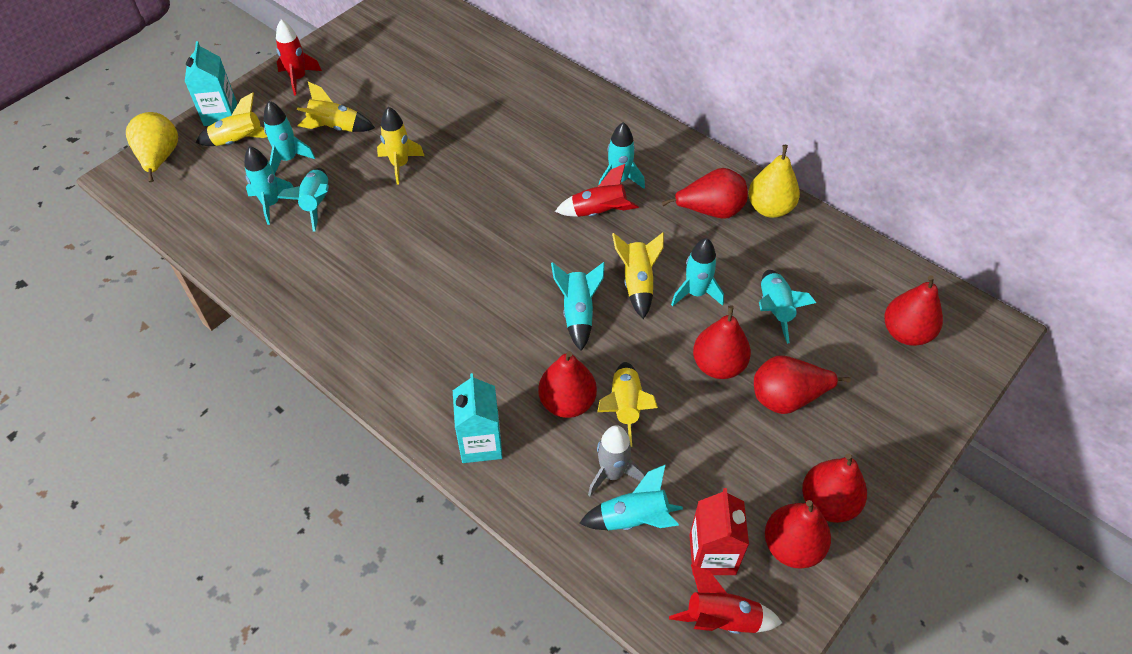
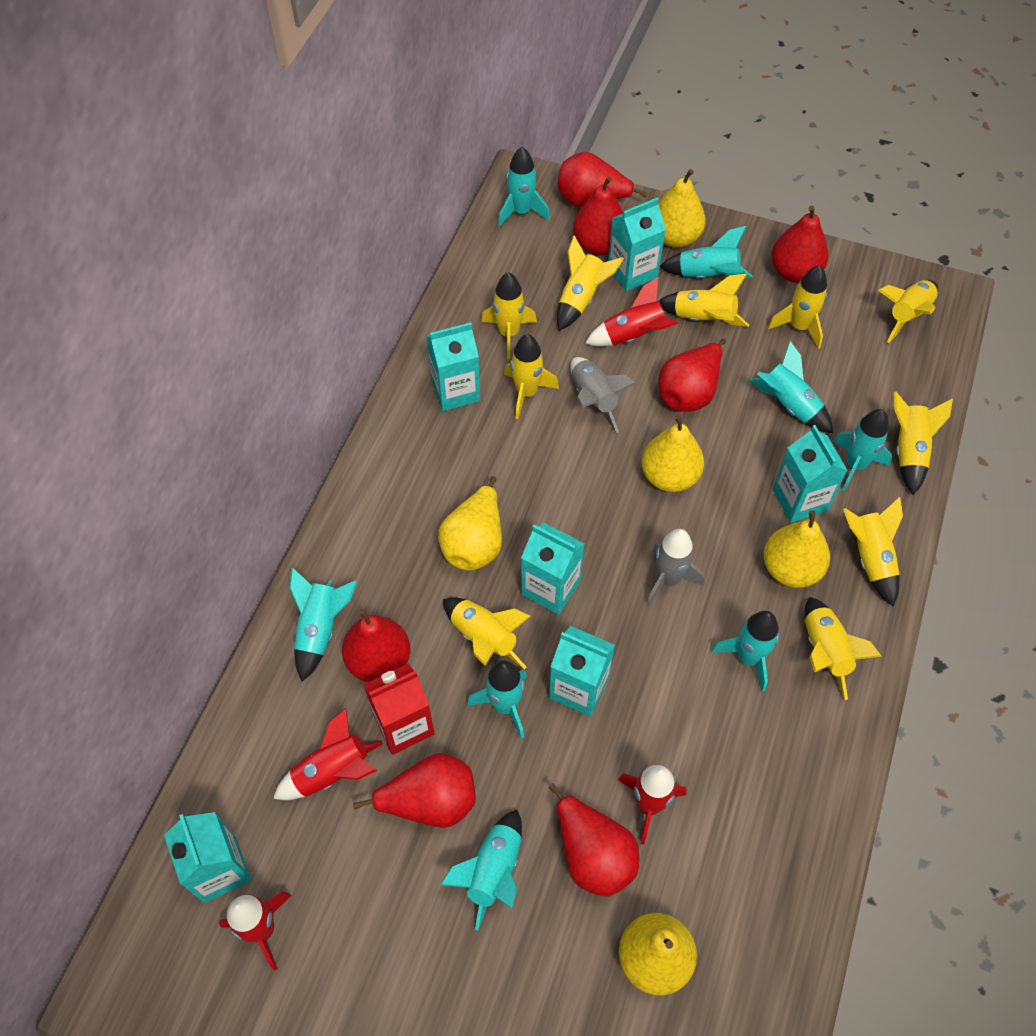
grey rocket: 1 -> 2
red rocket: 3 -> 4
turquoise carton: 2 -> 6
yellow pear: 2 -> 5
yellow rocket: 5 -> 10

